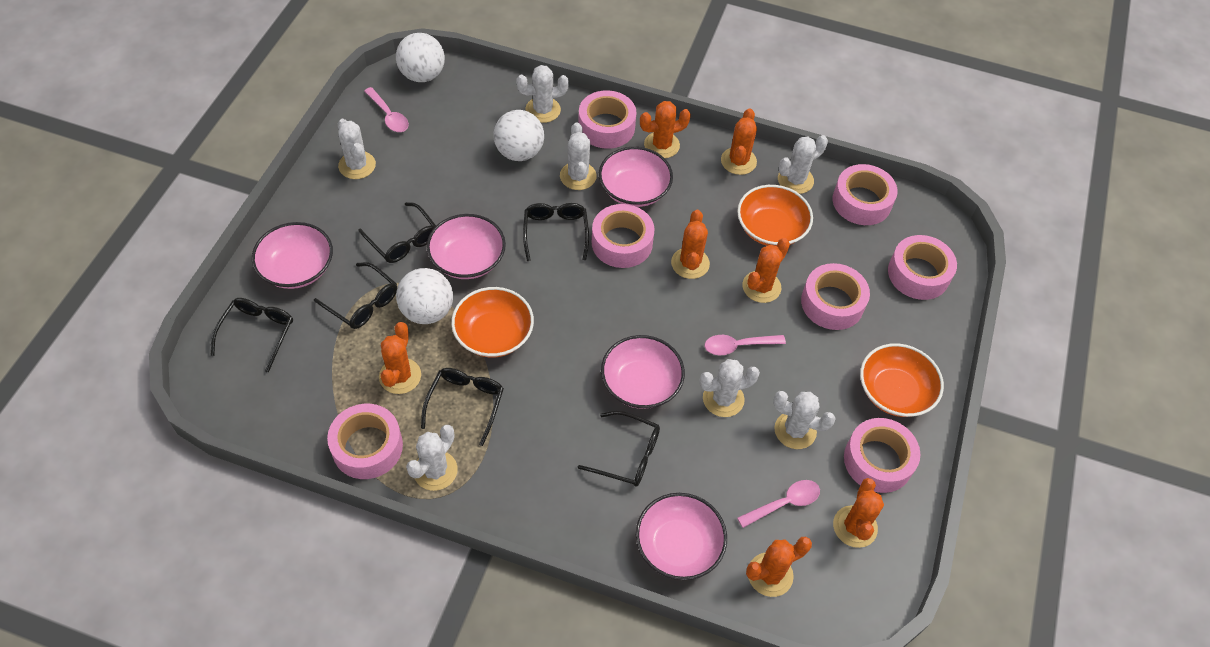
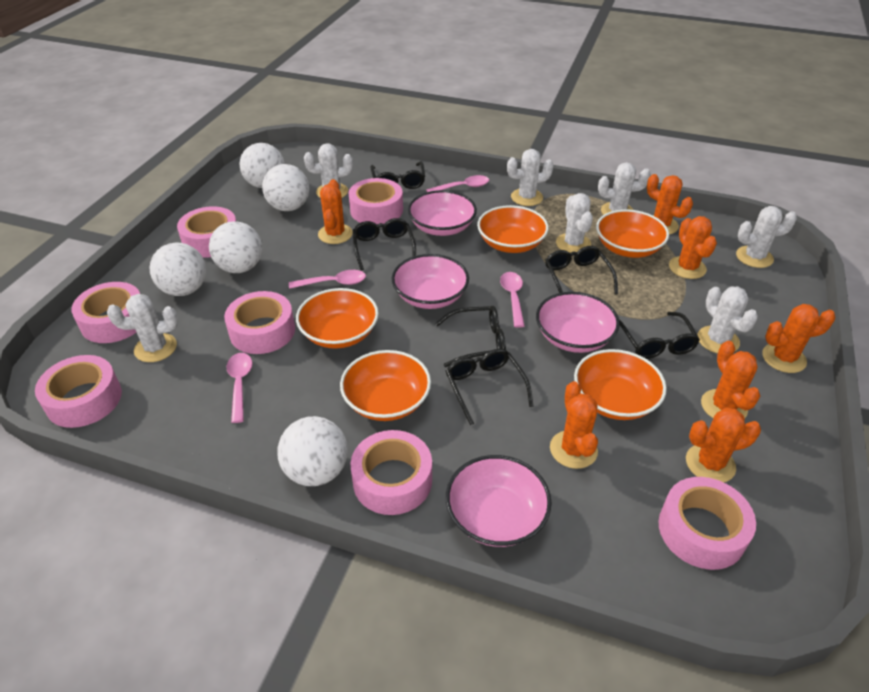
orange bowl: 3 -> 5
pink bowl: 5 -> 4
pink spoon: 3 -> 4
white ball: 3 -> 5

